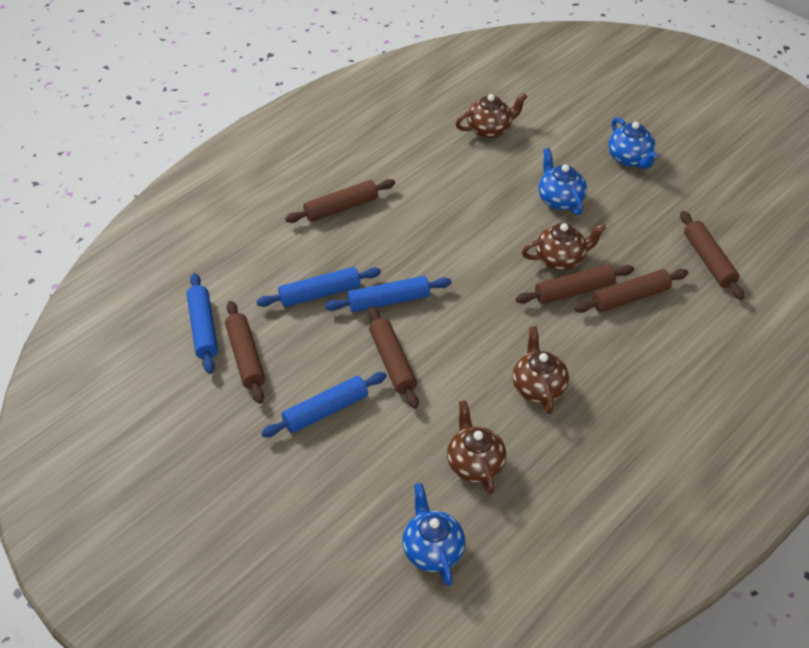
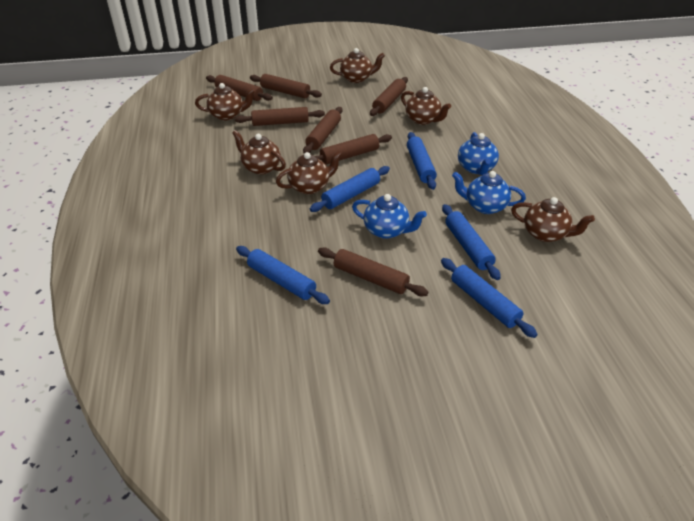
blue rolling pin: 4 -> 5
brown rolling pin: 6 -> 7
brown teapot: 4 -> 6

